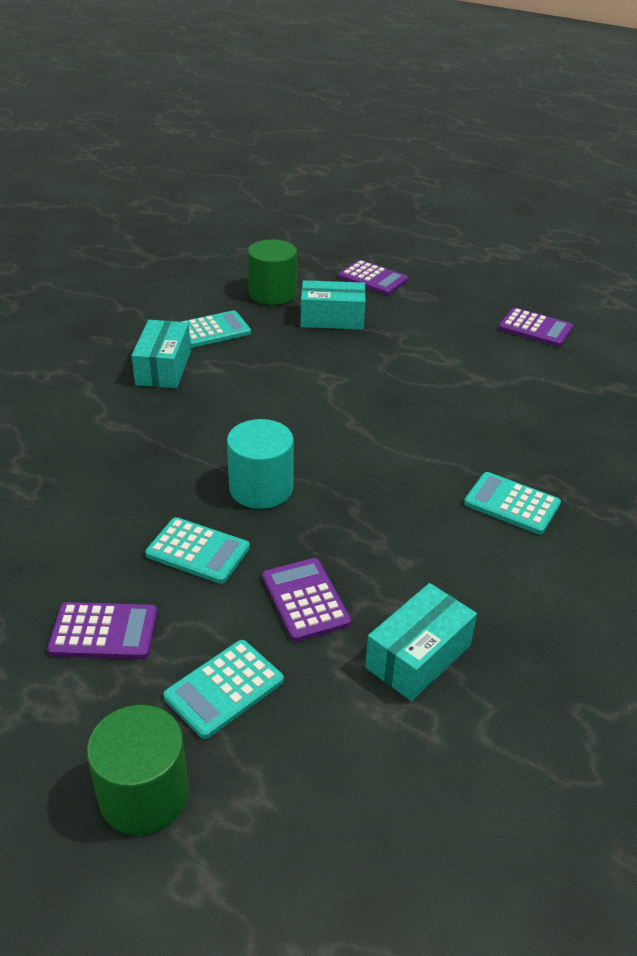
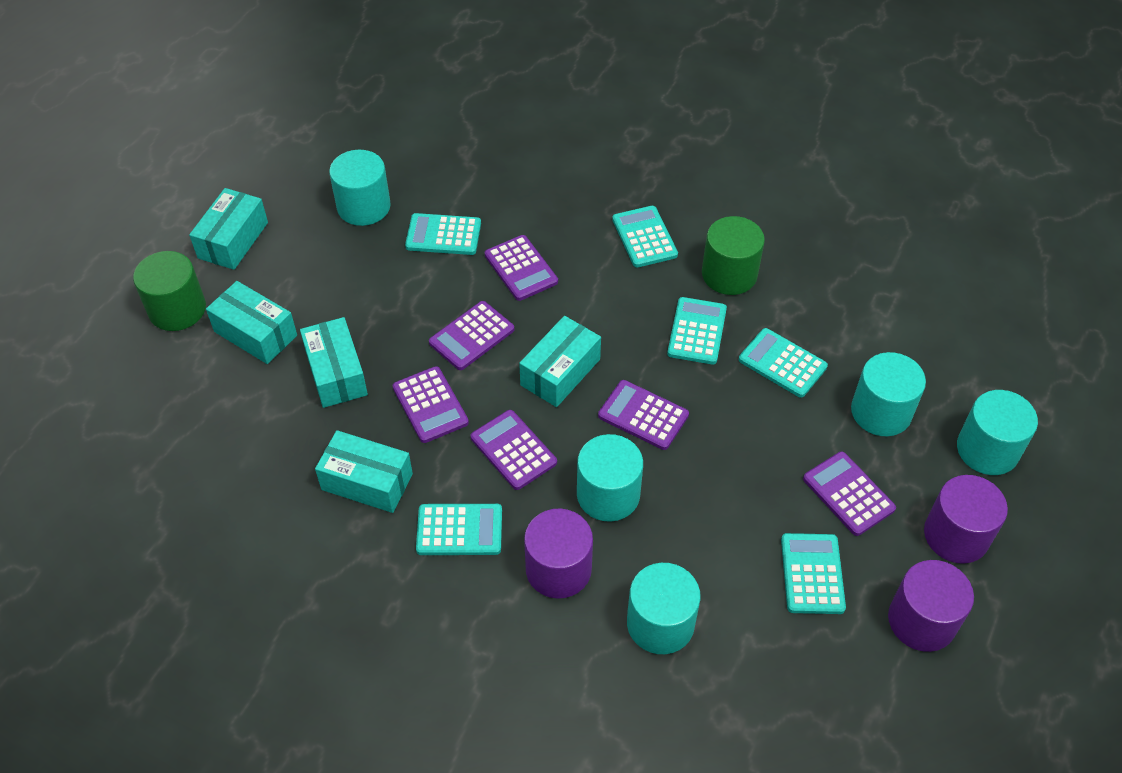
purple calculator: 4 -> 6
purple cylinder: 0 -> 3
turquoise box: 3 -> 5
turquoise calculator: 4 -> 6
turquoise cylinder: 1 -> 5

